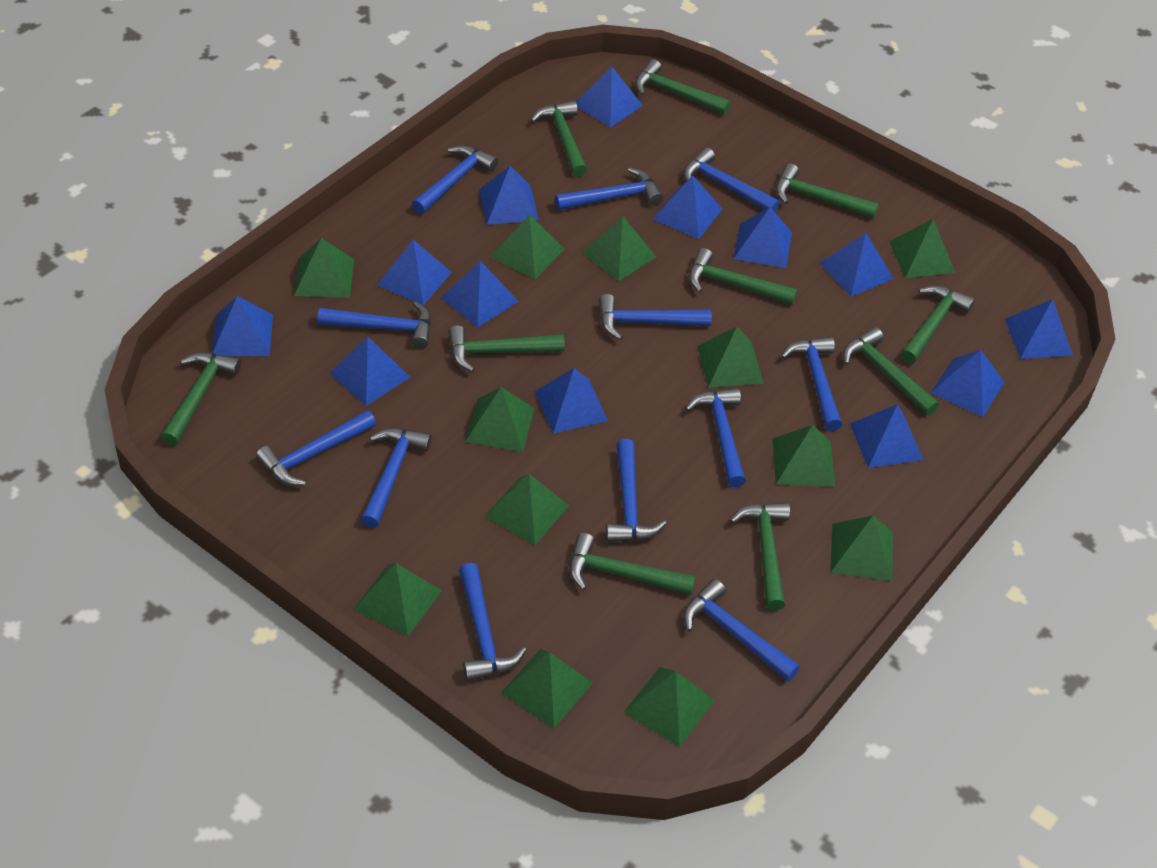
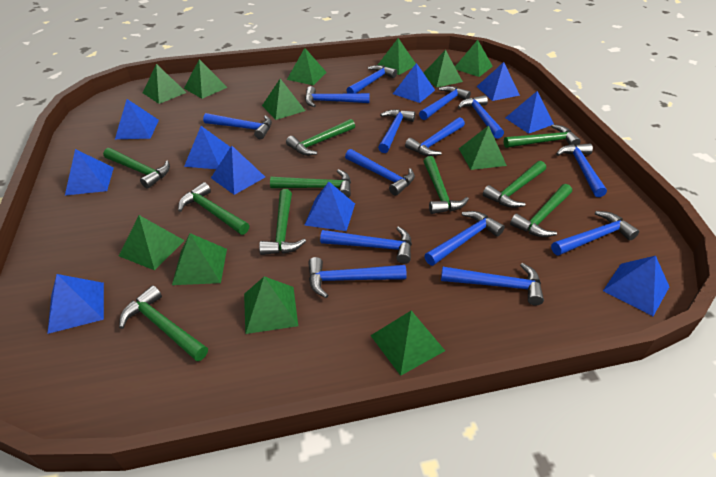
blue hammer: 12 -> 14
blue pyramid: 13 -> 10

